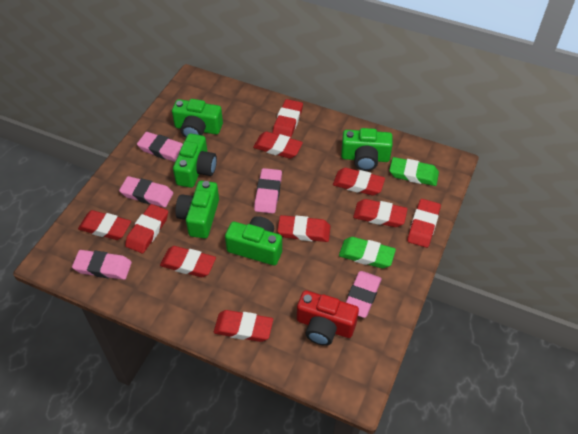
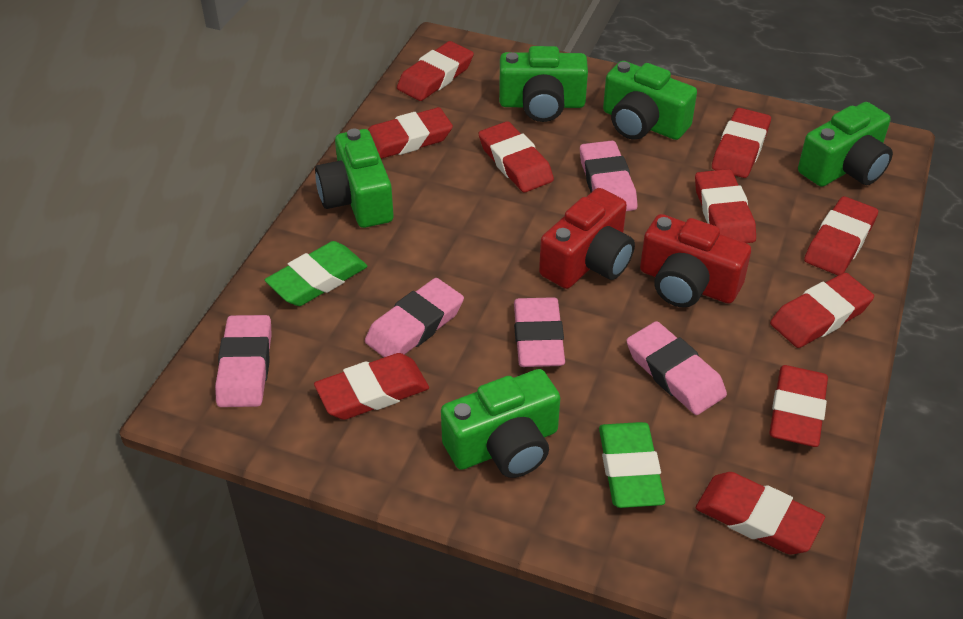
red camera: 1 -> 2

